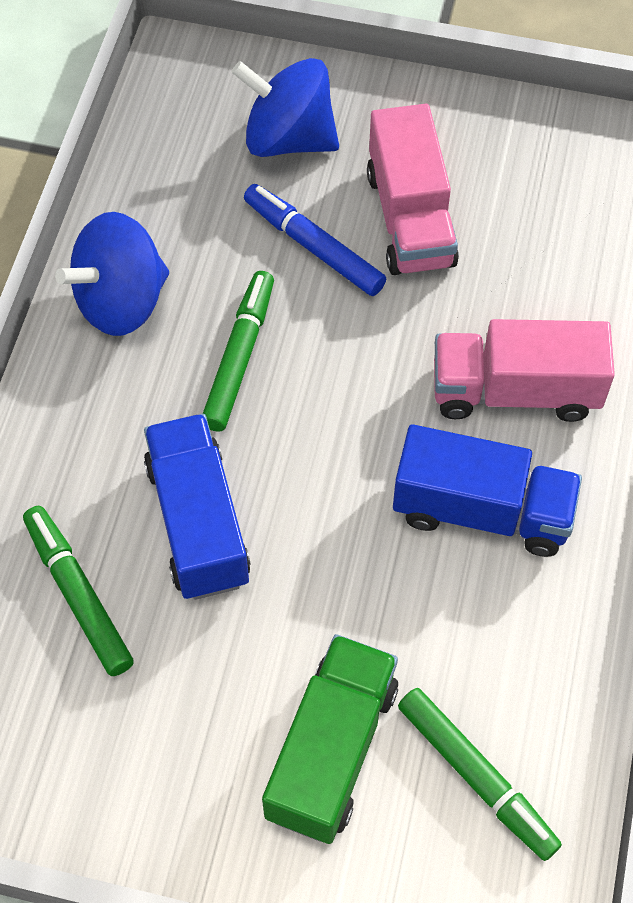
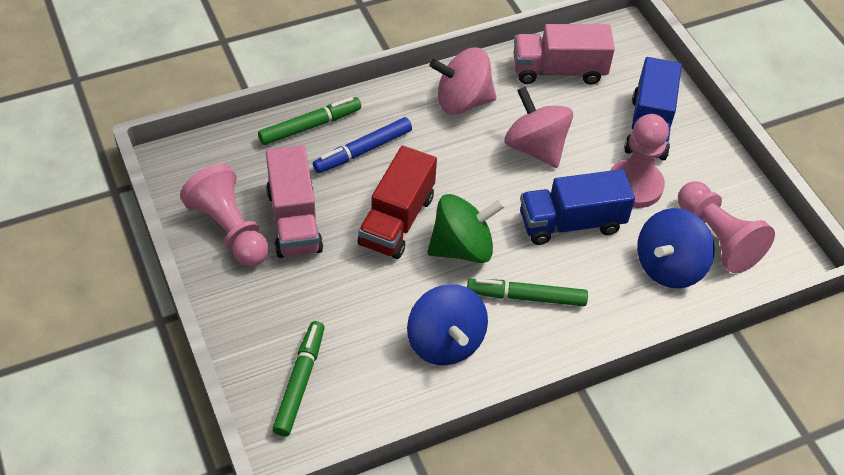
green spinning top: 0 -> 1
green truck: 1 -> 0
pink pawn: 0 -> 3
pink spinning top: 0 -> 2
red truck: 0 -> 1

